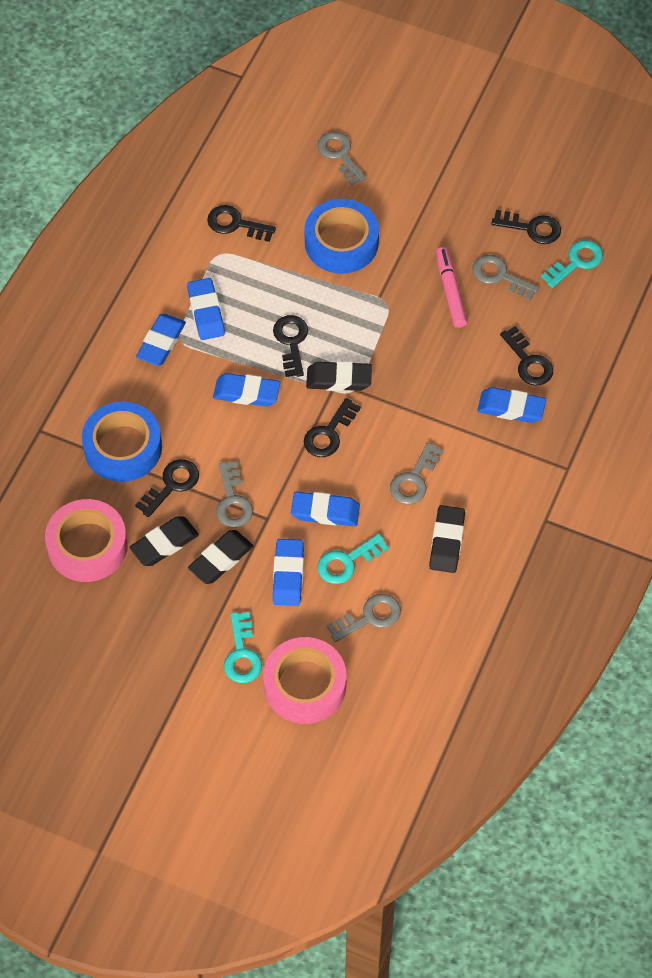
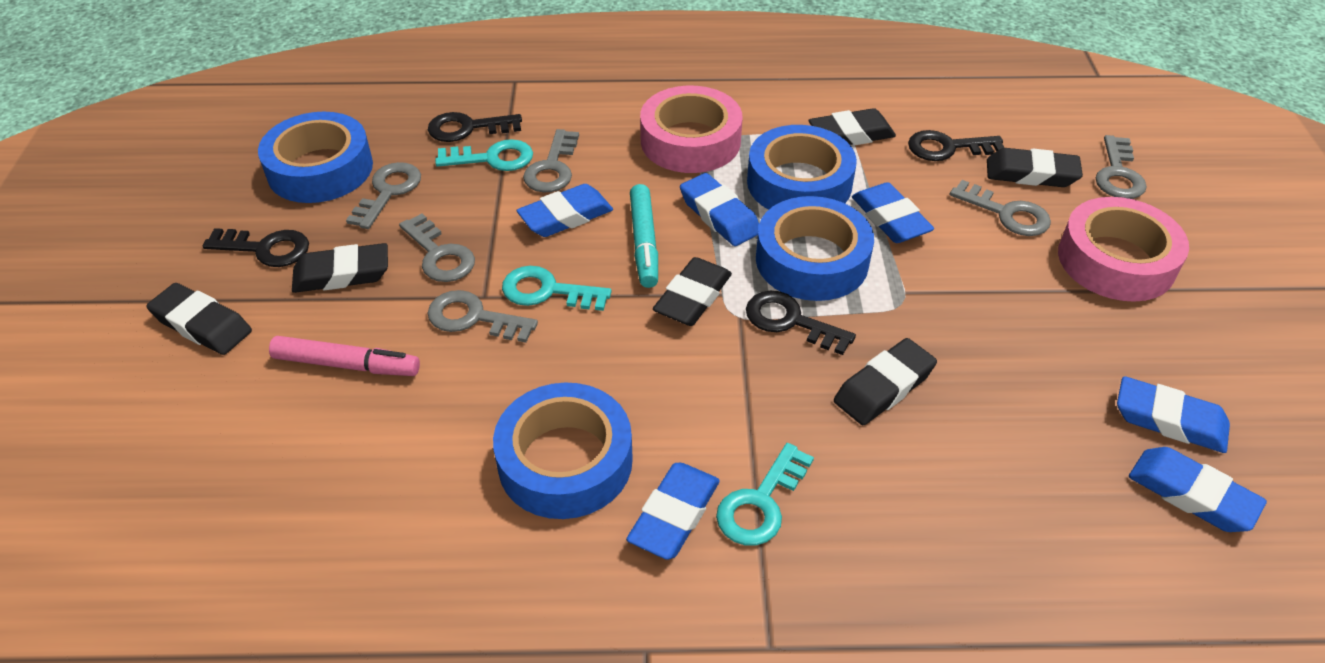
black eraser: 4 -> 6
black key: 6 -> 4
blue tape: 2 -> 4
grey key: 5 -> 6
turquoise marker: 0 -> 1

